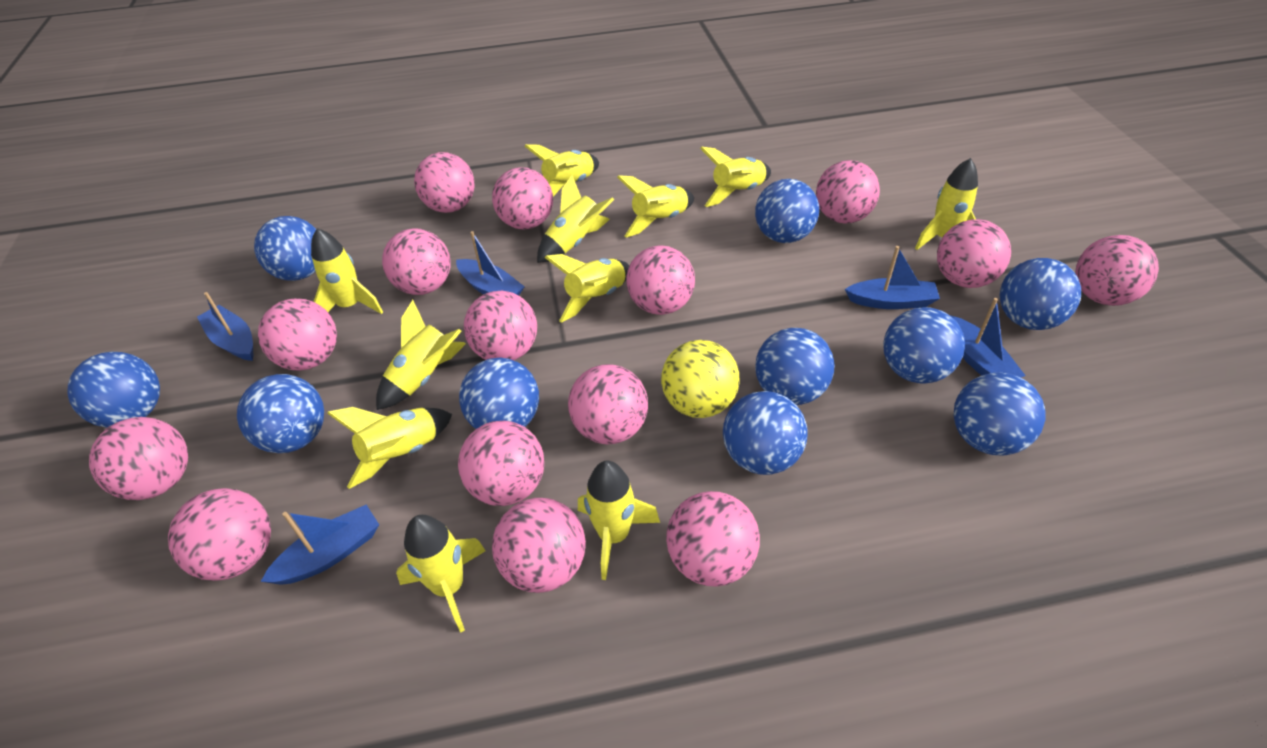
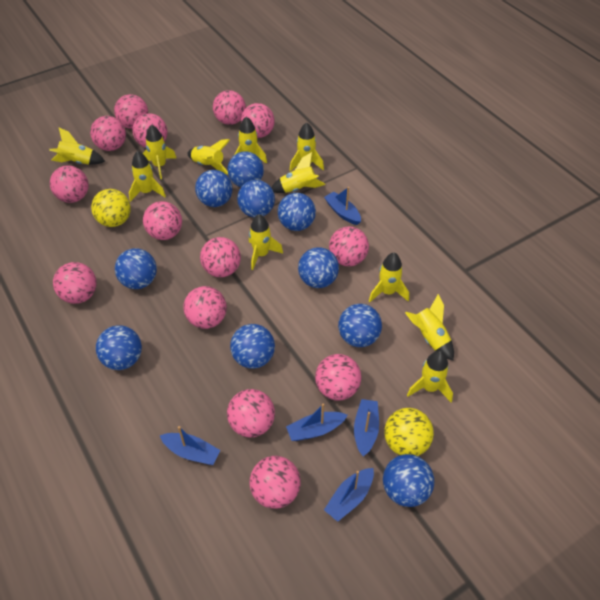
pink ball: 15 -> 14
yellow ball: 1 -> 2

